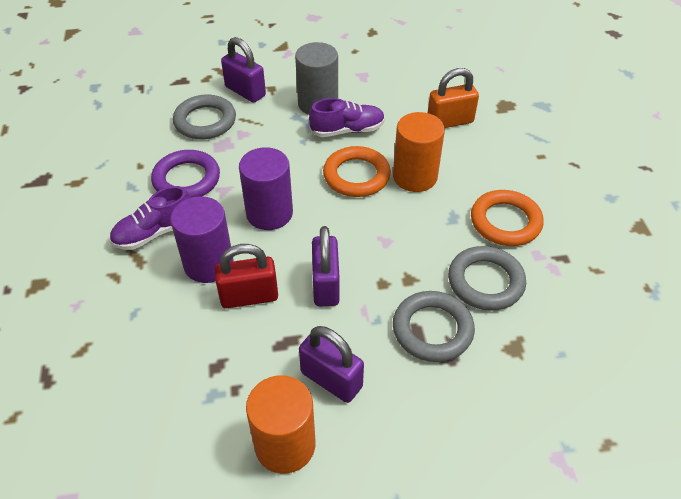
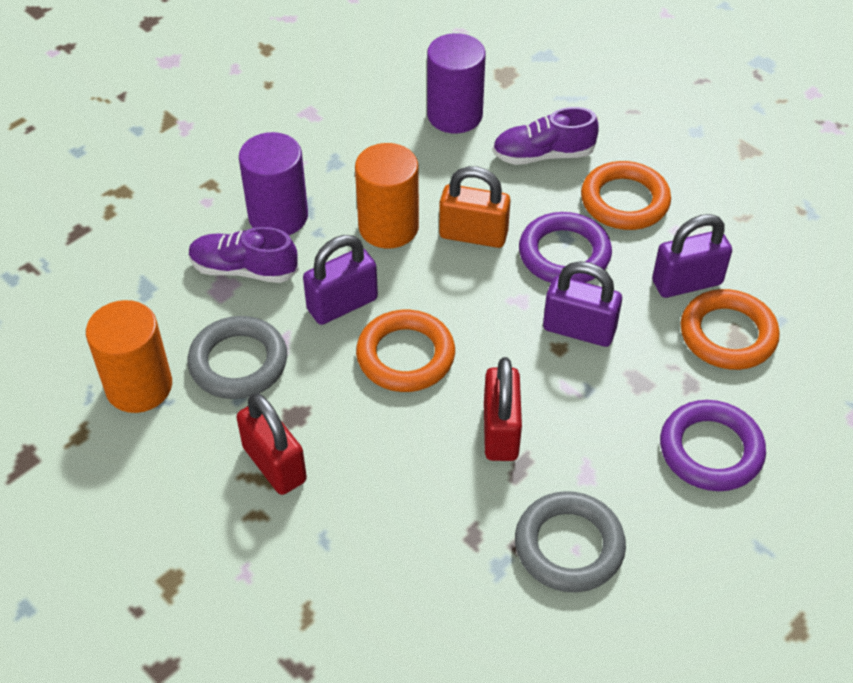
grey cylinder: 1 -> 0
grey ring: 3 -> 2
orange ring: 2 -> 3
purple ring: 1 -> 2
red padlock: 1 -> 2

